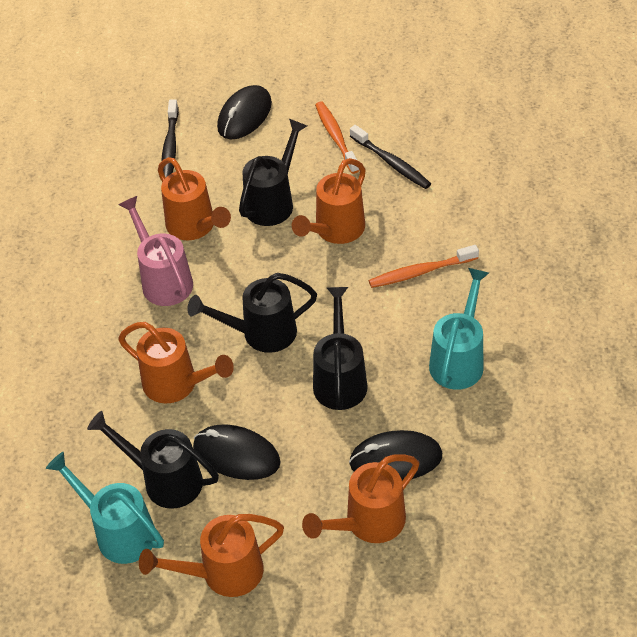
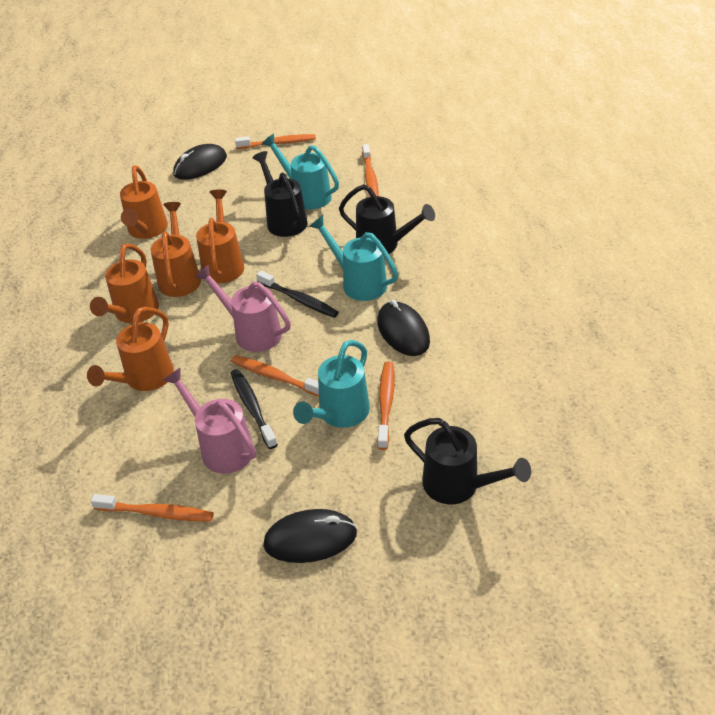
black watering can: 4 -> 3
orange toothbrush: 2 -> 5
pink watering can: 1 -> 2
turquoise watering can: 2 -> 3

